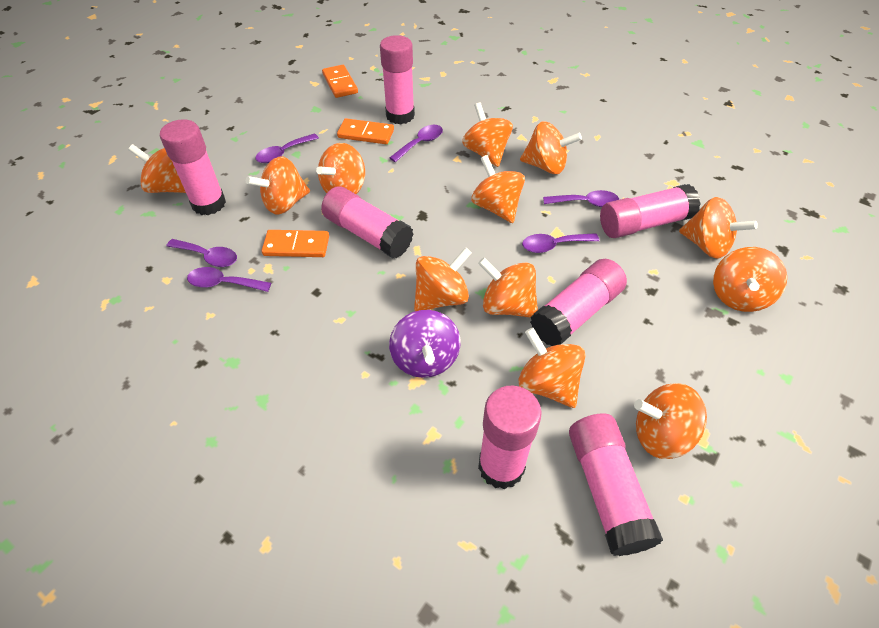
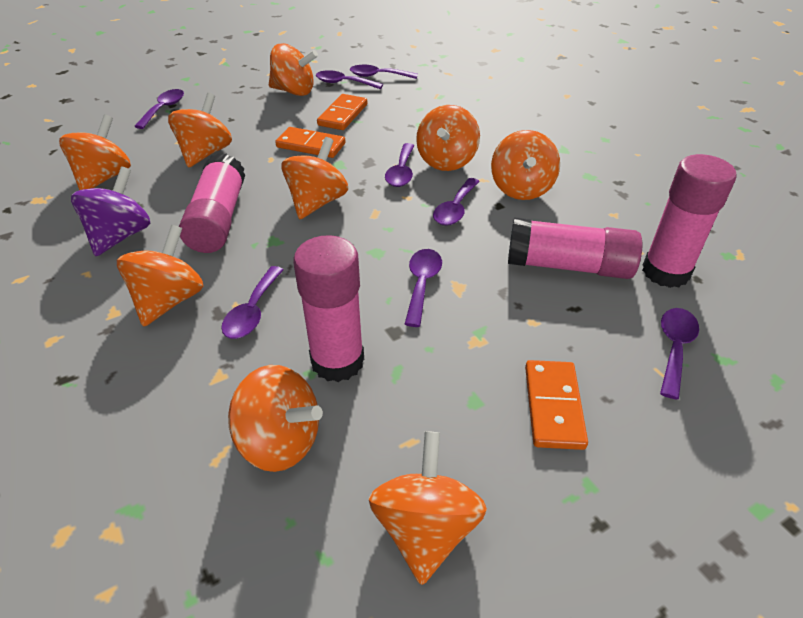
orange spinning top: 12 -> 9
pink glue stick: 7 -> 4
purple spoon: 6 -> 8

